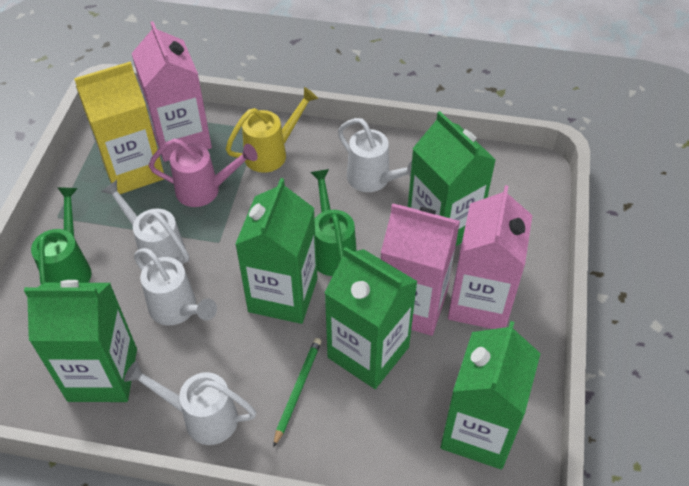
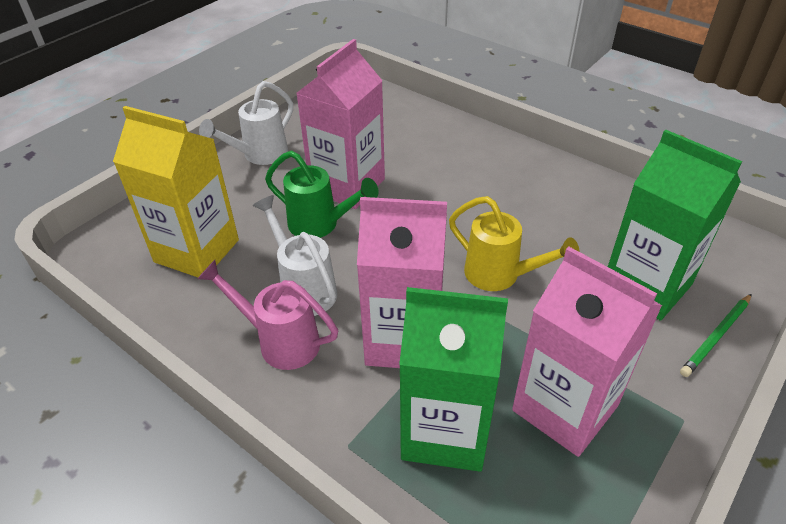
green carton: 5 -> 2
green watering can: 2 -> 1
white watering can: 4 -> 2

